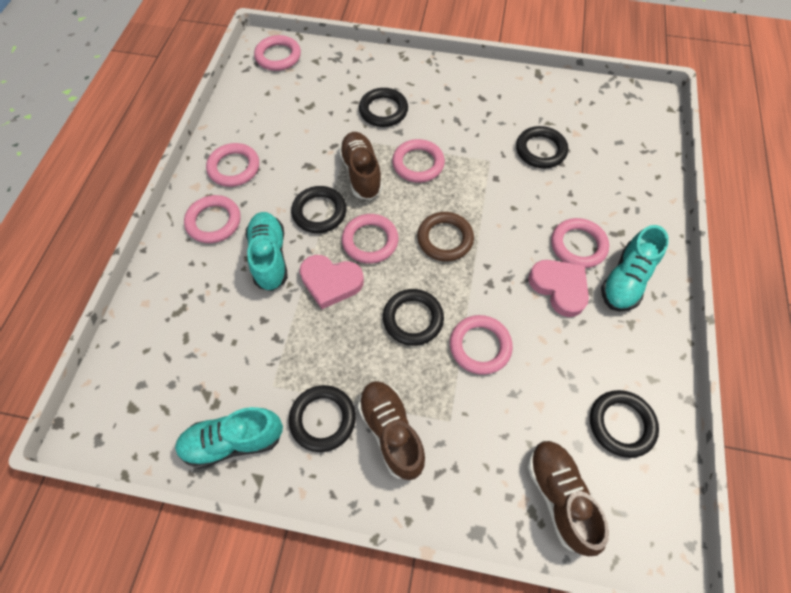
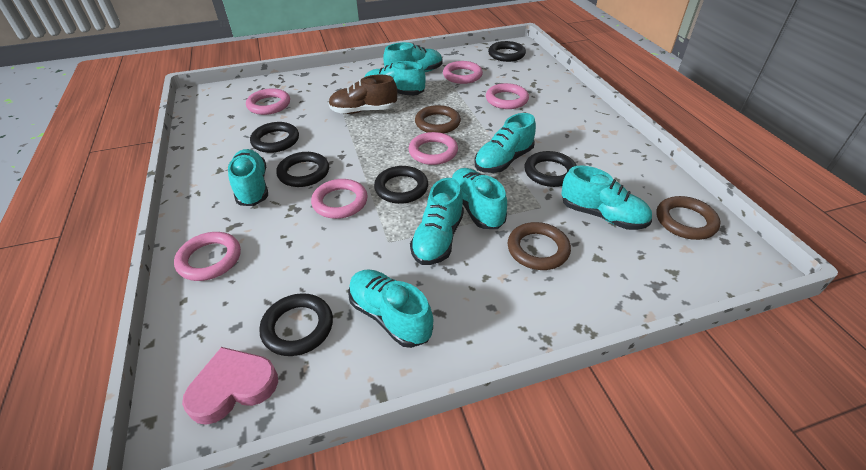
brown ring: 1 -> 3
brown shoe: 3 -> 1
pink heart: 2 -> 1
pink ring: 7 -> 6
turquoise shoe: 3 -> 8

